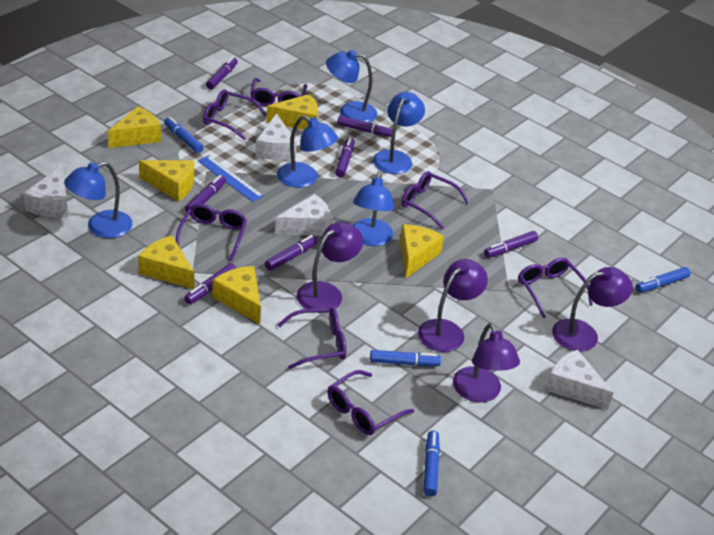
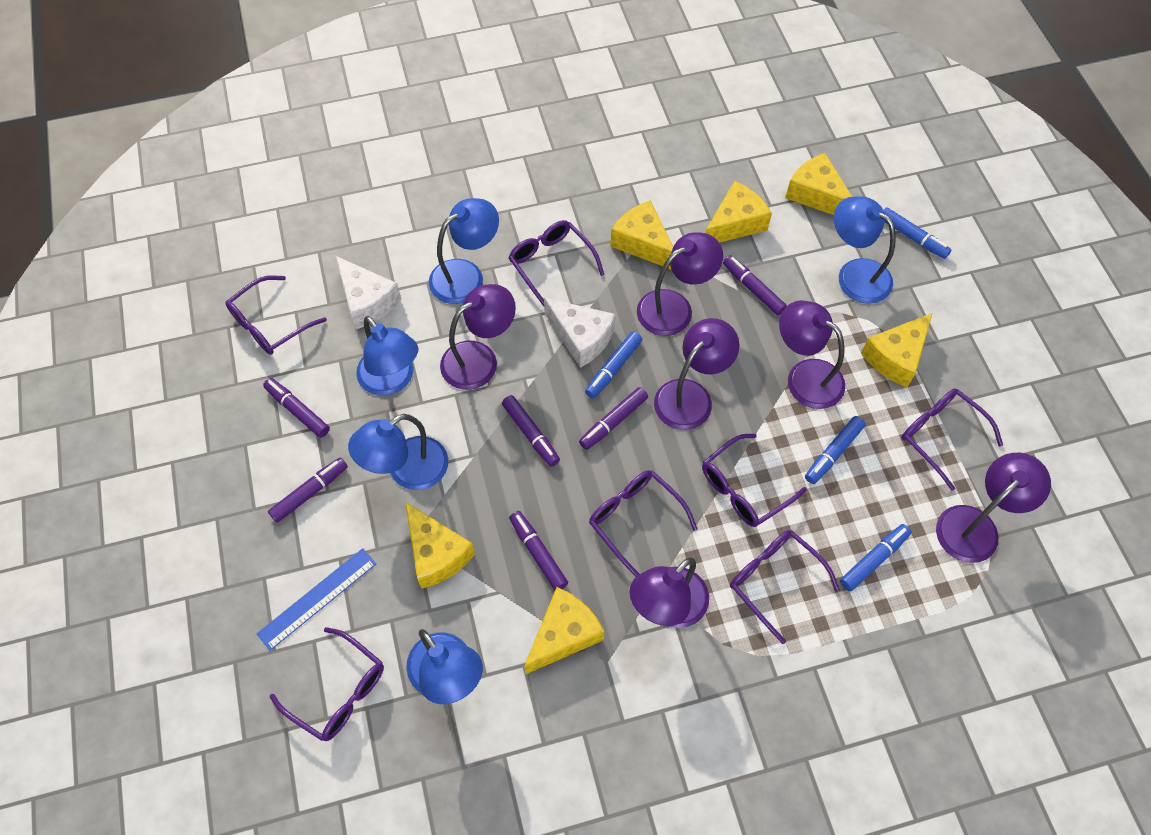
purple lamp: 4 -> 6
purple marker: 7 -> 6
white cheese: 4 -> 2

